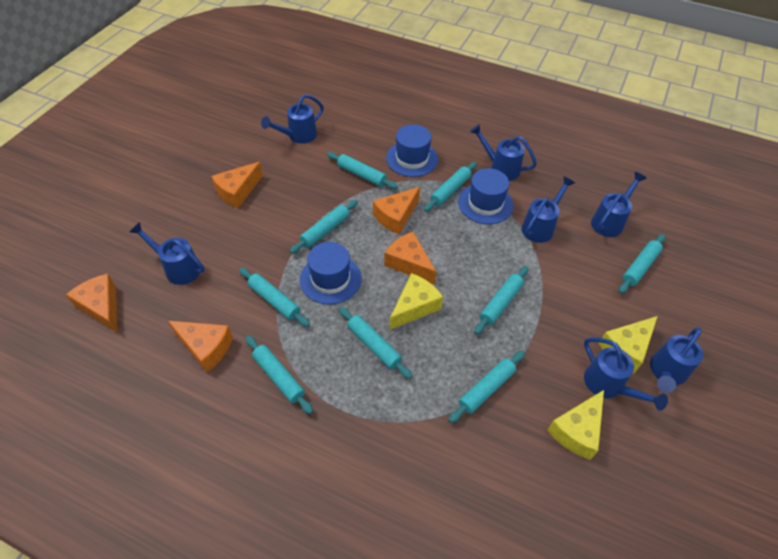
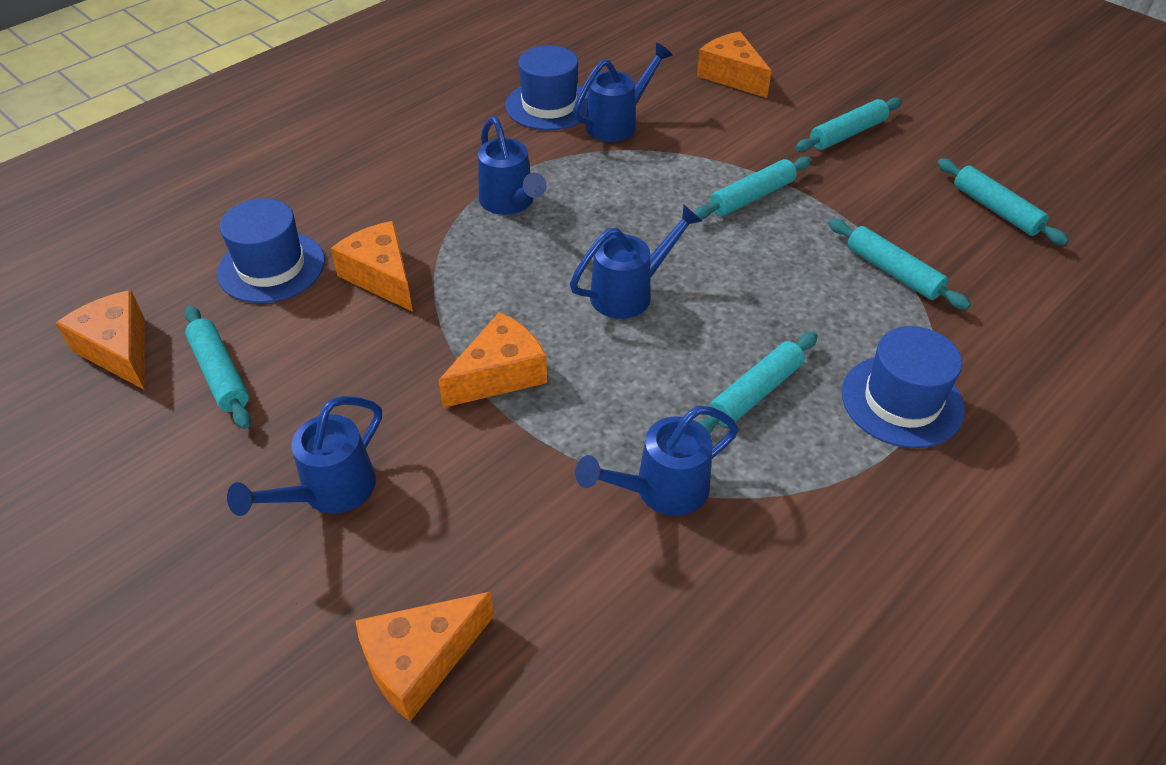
blue watering can: 7 -> 5
turquoise rolling pin: 9 -> 6
yellow cheese: 3 -> 0

